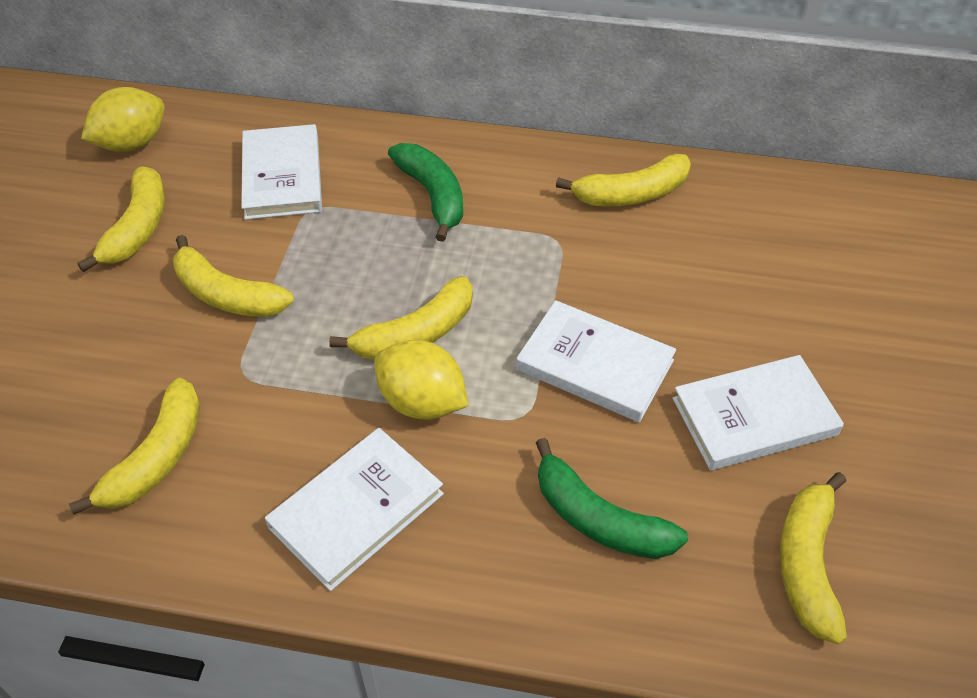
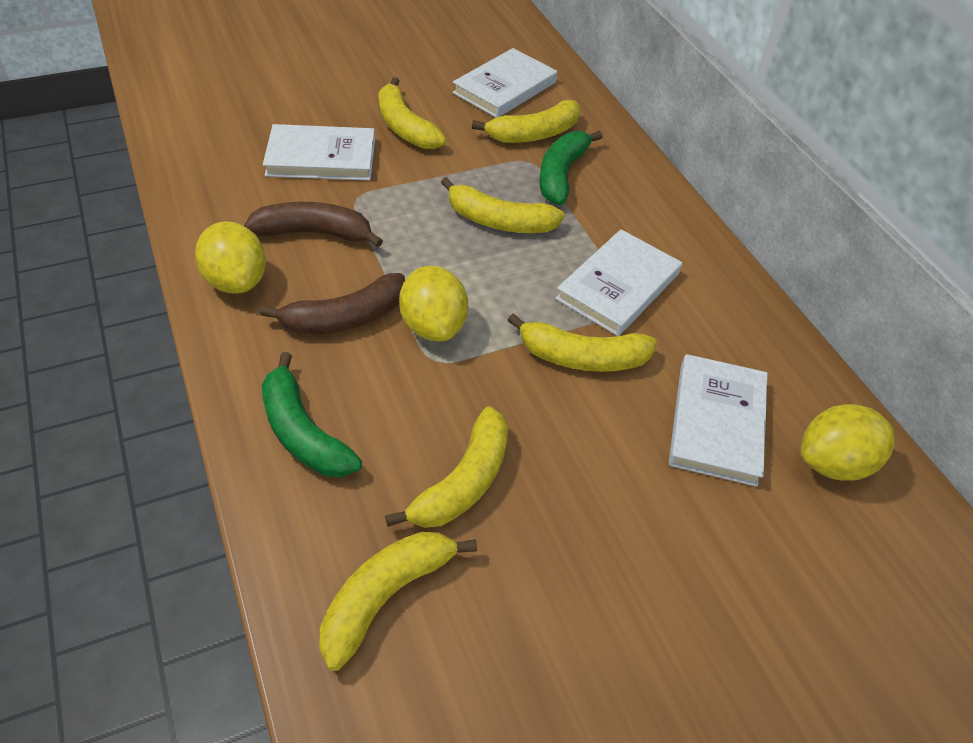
brown banana: 0 -> 2
yellow lemon: 2 -> 3

